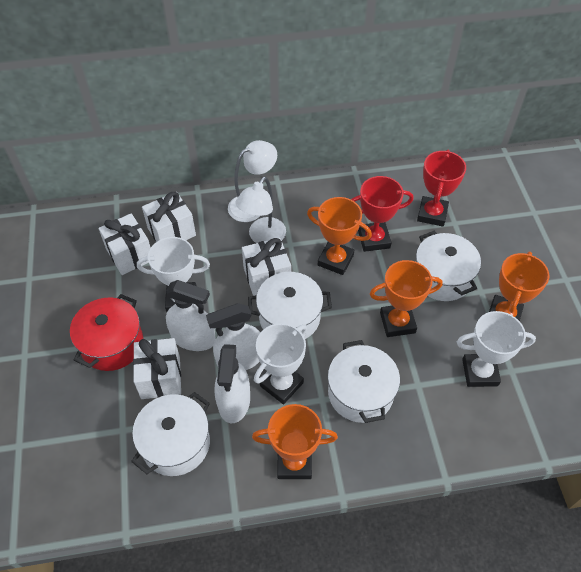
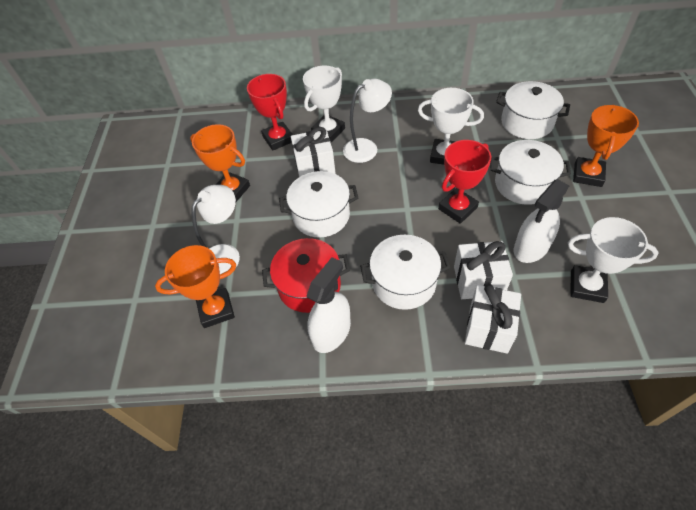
orange trophy: 4 -> 3
white gift: 4 -> 3
white spray bottle: 3 -> 2

